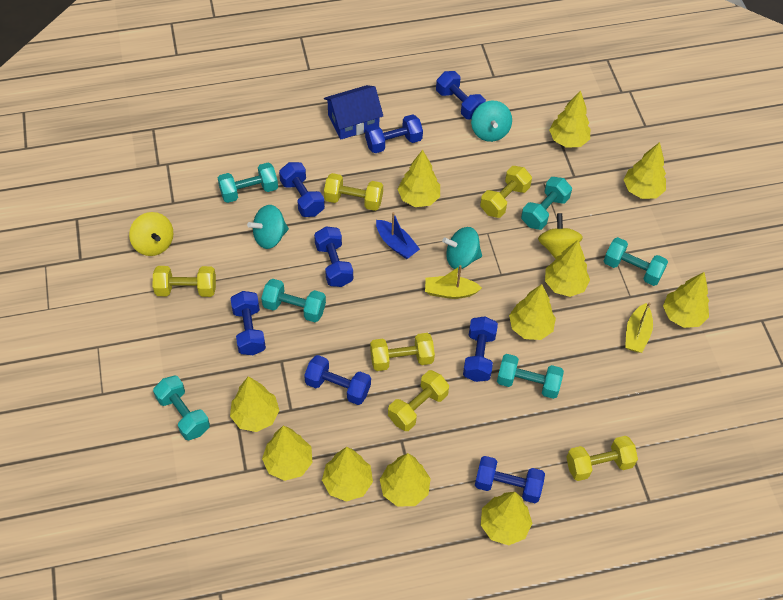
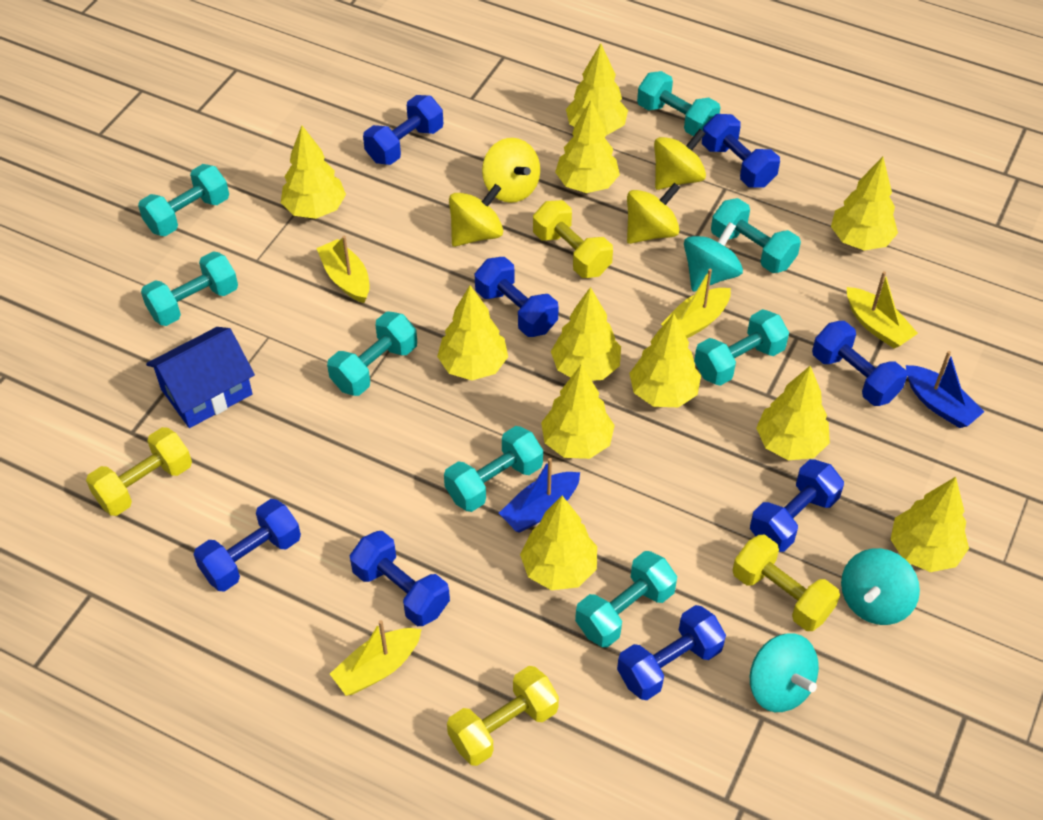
blue boat: 1 -> 2
turquoise dumbbell: 6 -> 8
yellow boat: 2 -> 4
yellow dumbbell: 6 -> 4
yellow spinning top: 2 -> 4

